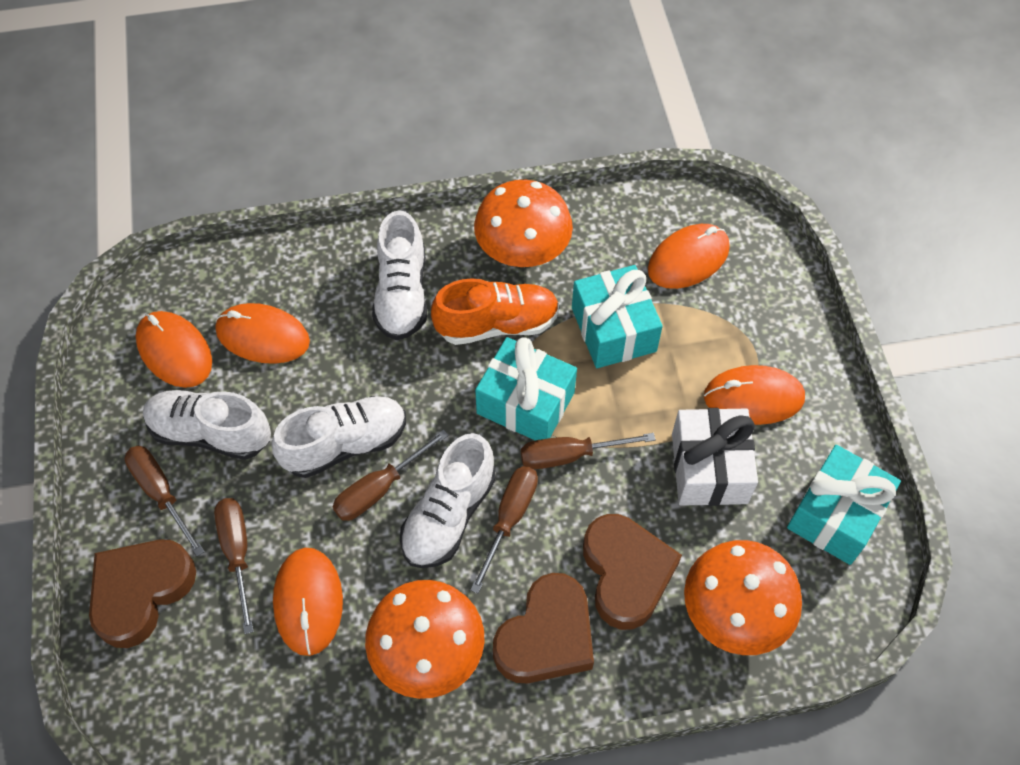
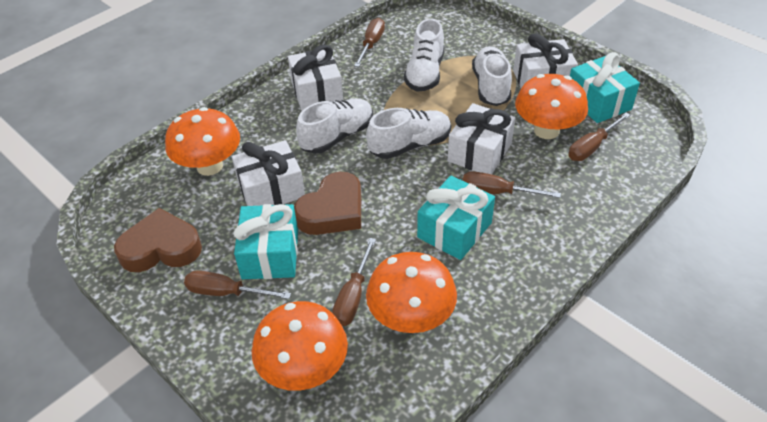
brown heart: 3 -> 2
orange mouse: 5 -> 0
orange mushroom: 3 -> 4
orange shoe: 1 -> 0
white gift: 1 -> 4

